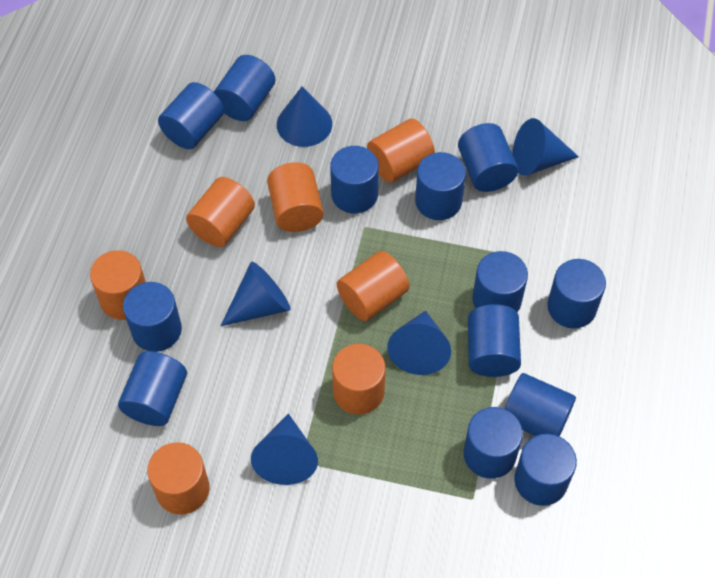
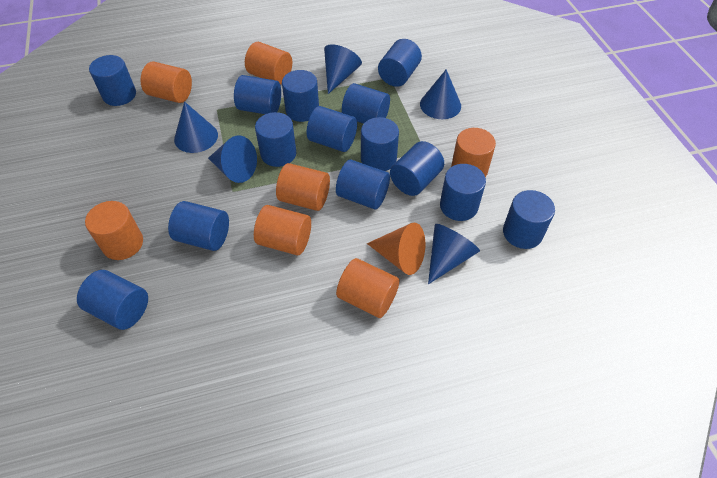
blue cylinder: 13 -> 14
orange cone: 0 -> 1

